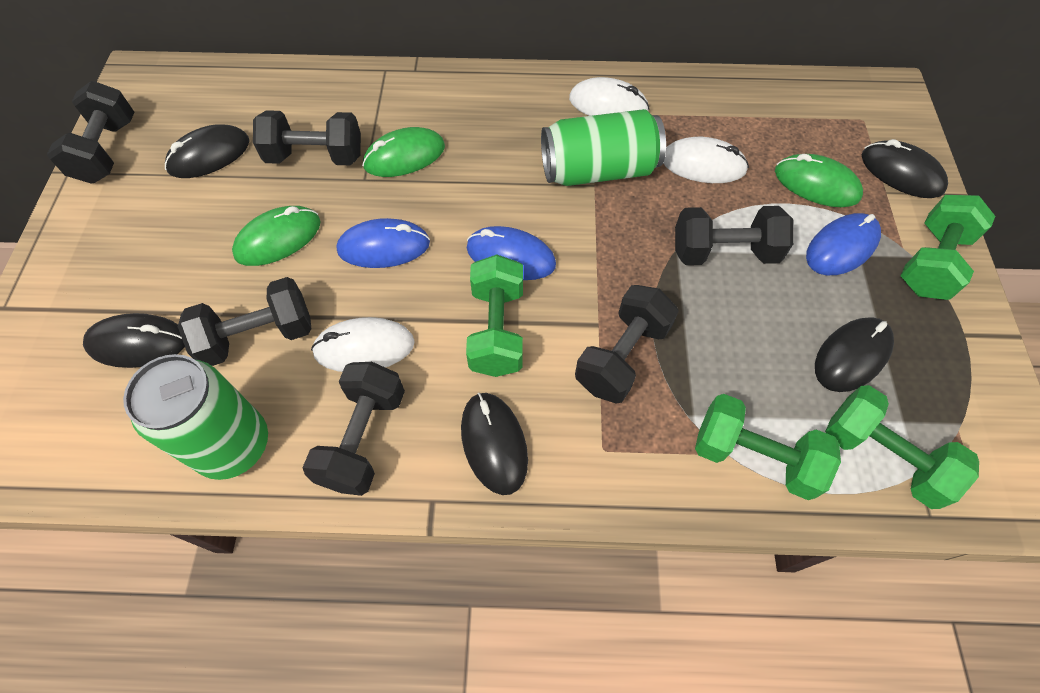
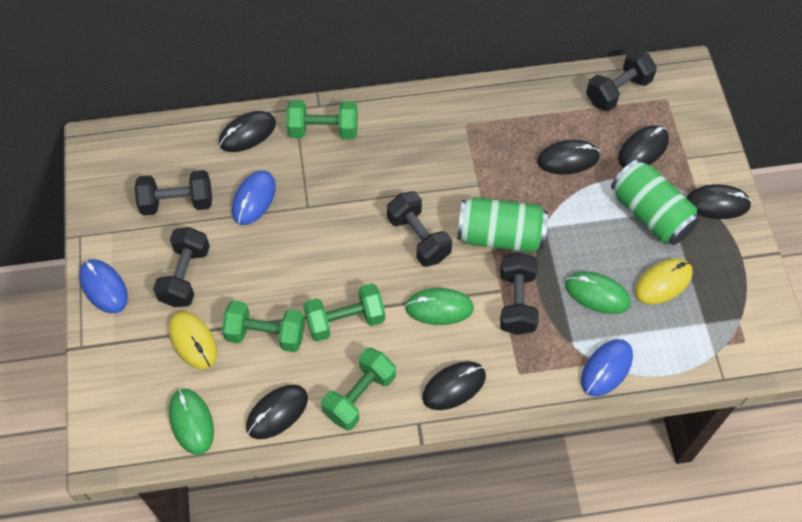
black dumbbell: 6 -> 5
black mouse: 5 -> 6
white mouse: 3 -> 0
yellow mouse: 0 -> 2

